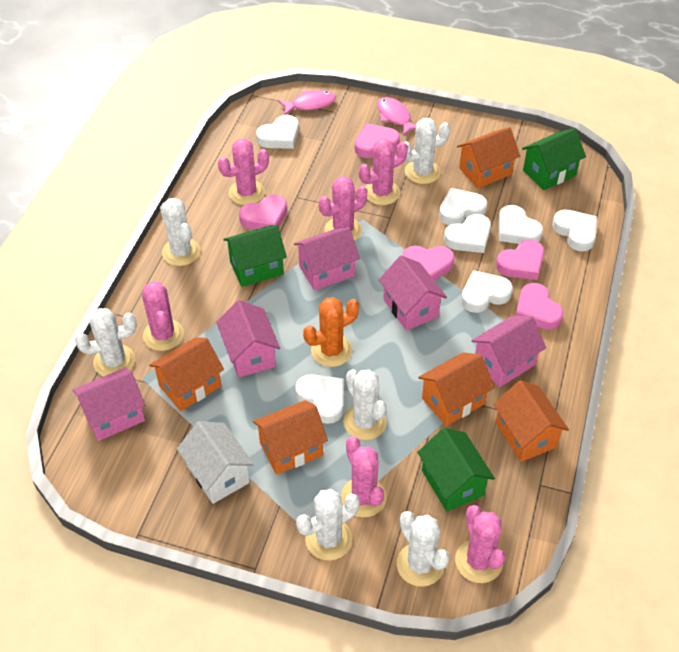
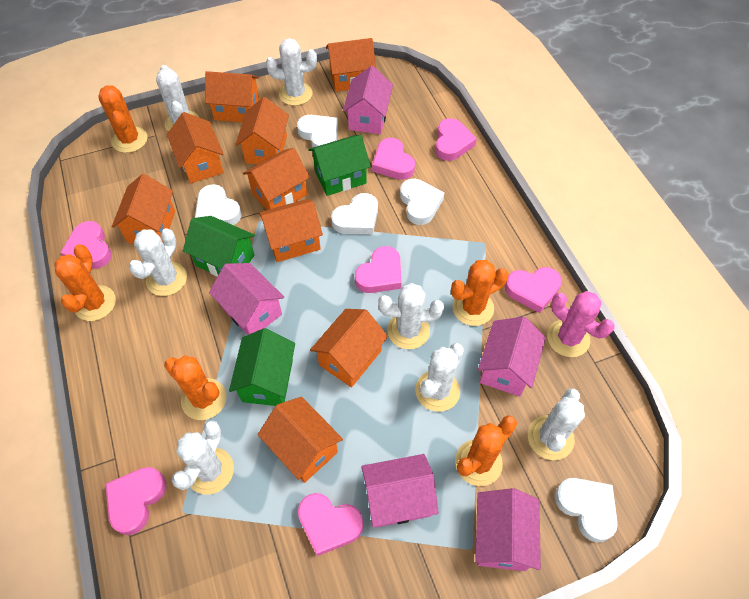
orange cactus: 1 -> 5
orange house: 5 -> 9
pink cactus: 6 -> 1
pink fish: 2 -> 0
pink heart: 5 -> 7
white cactus: 6 -> 7
white heart: 7 -> 5
white house: 1 -> 0

